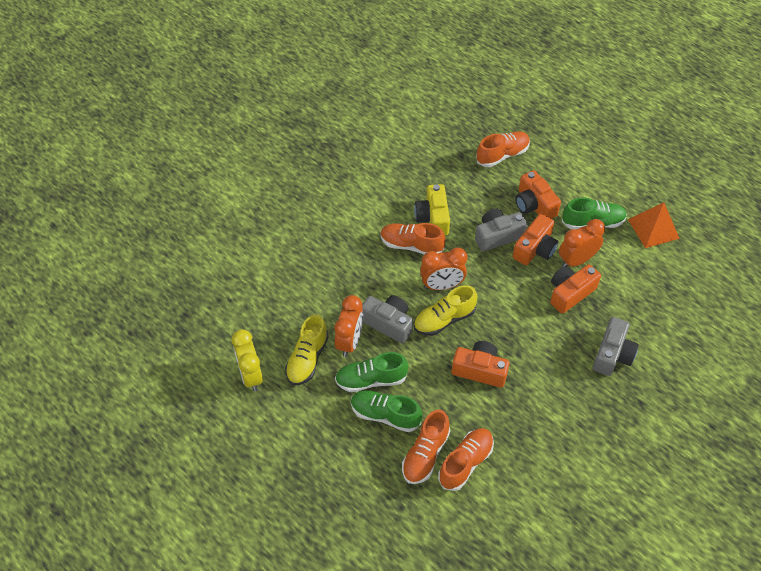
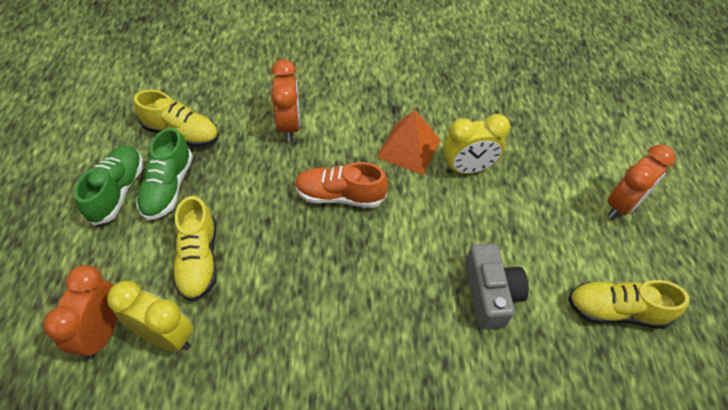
green shoe: 3 -> 2
grey camera: 3 -> 1
orange camera: 4 -> 0
orange shoe: 4 -> 1
yellow camera: 1 -> 0
yellow clock: 1 -> 2
yellow shoe: 2 -> 3

